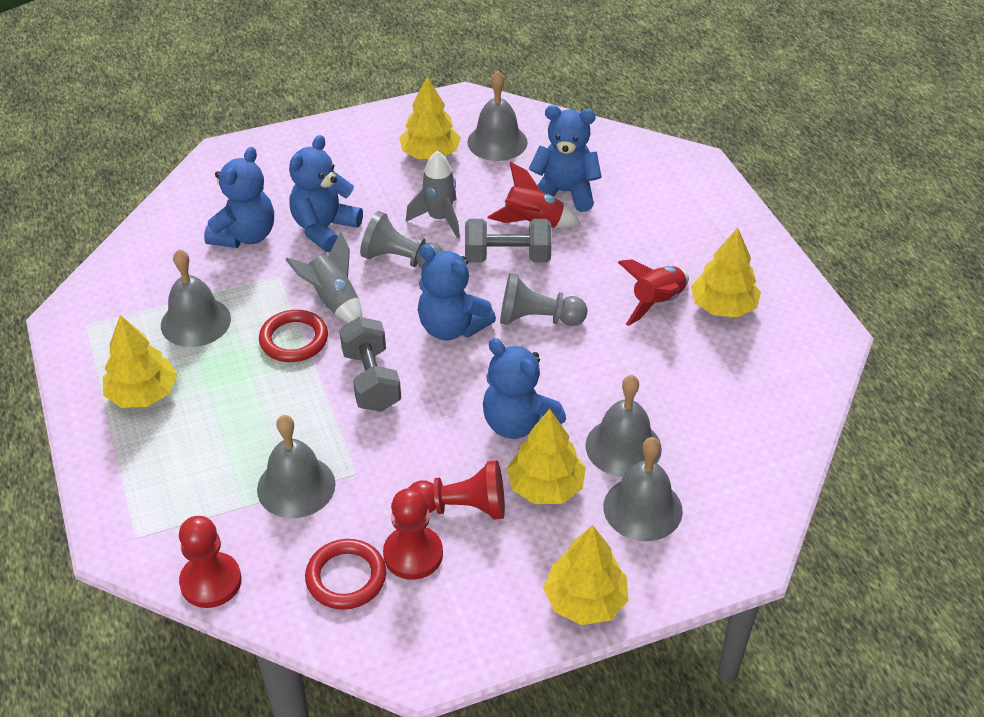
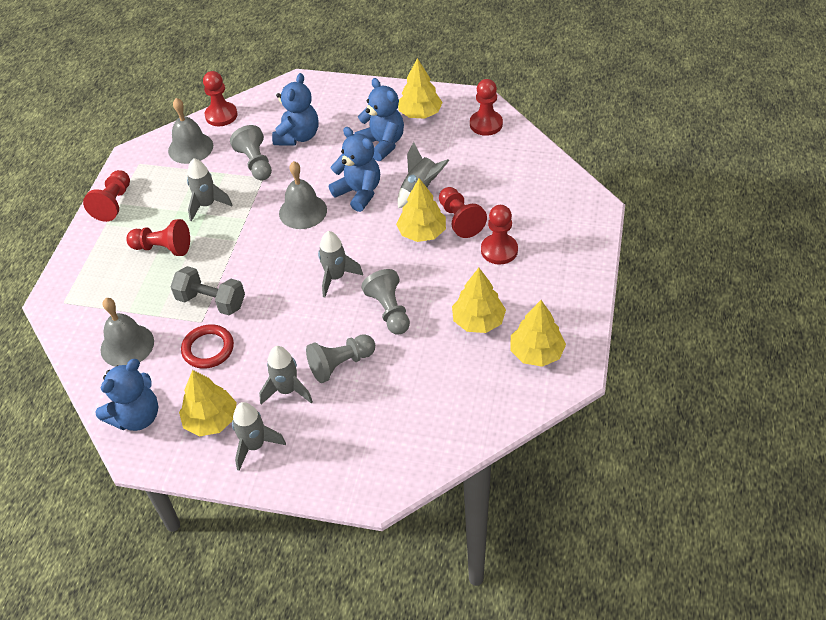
blue teddy bear: 5 -> 4
grey bell: 5 -> 3
grey dumbbell: 2 -> 1
grey pawn: 2 -> 3
grey rocket: 2 -> 5
red pawn: 3 -> 6
red ring: 2 -> 1
red rocket: 2 -> 0

